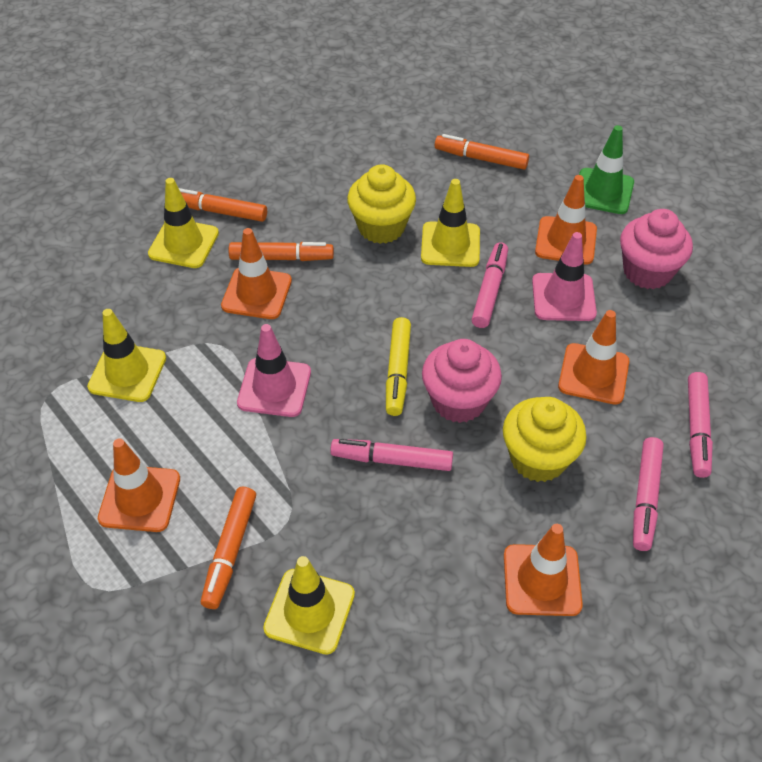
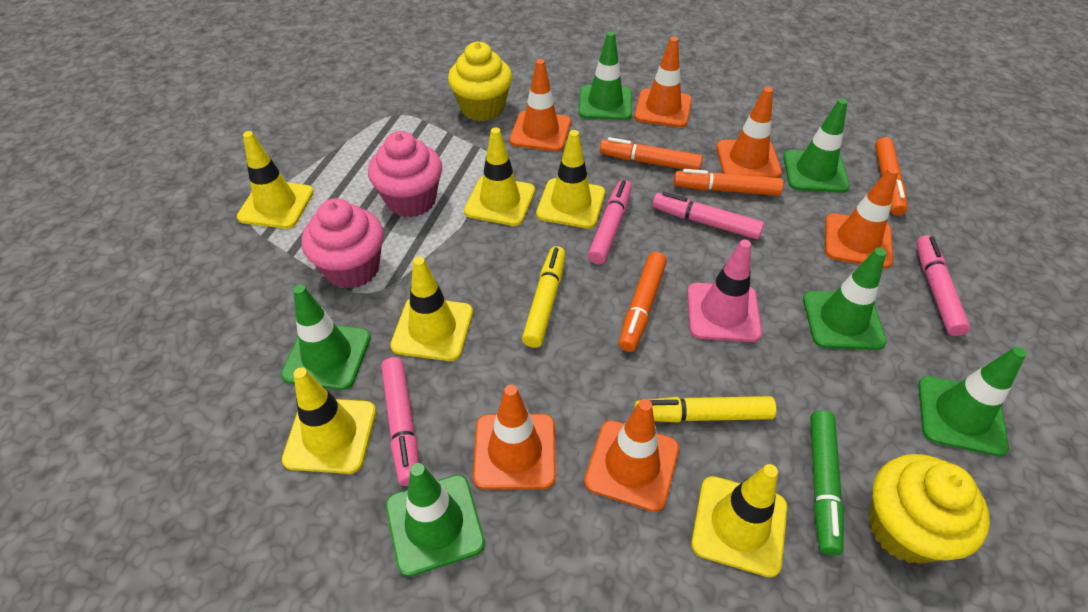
green marker: 0 -> 1
green traffic cone: 1 -> 6
orange traffic cone: 5 -> 6
pink traffic cone: 2 -> 1
yellow marker: 1 -> 2
yellow traffic cone: 4 -> 6

